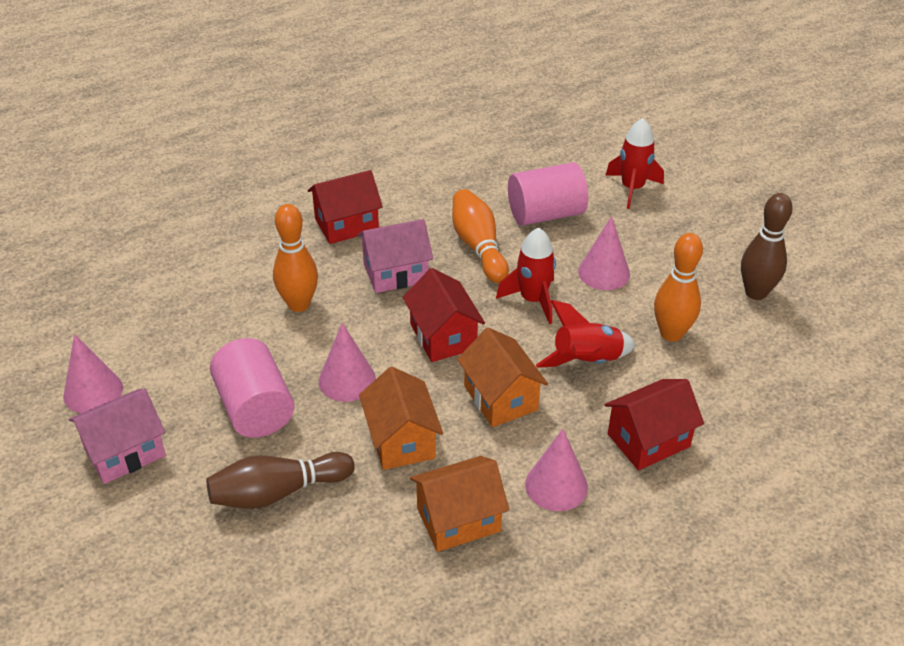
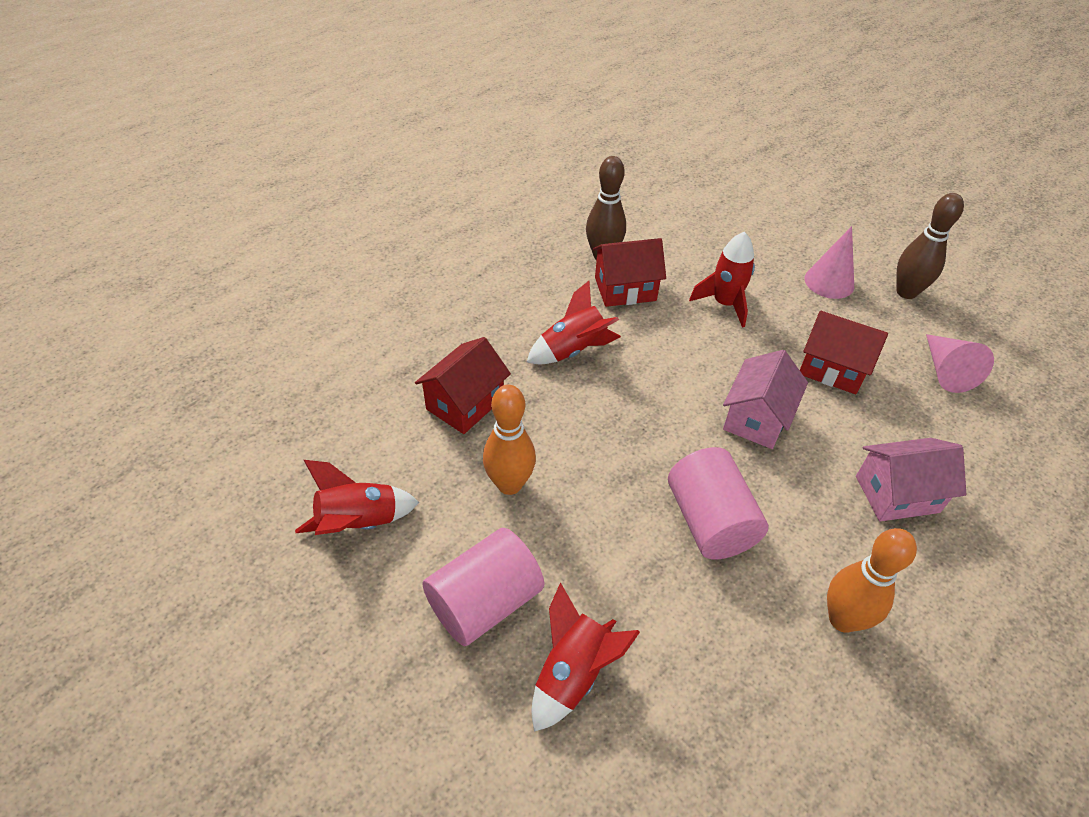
orange bowling pin: 3 -> 2
orange house: 3 -> 0
pink cone: 4 -> 2
red rocket: 3 -> 4

